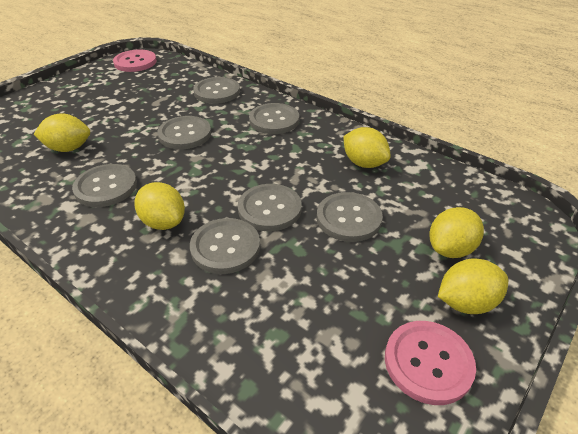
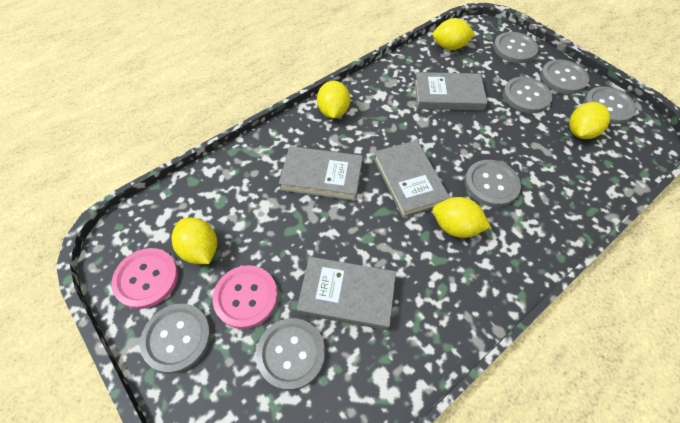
grey book: 0 -> 4

